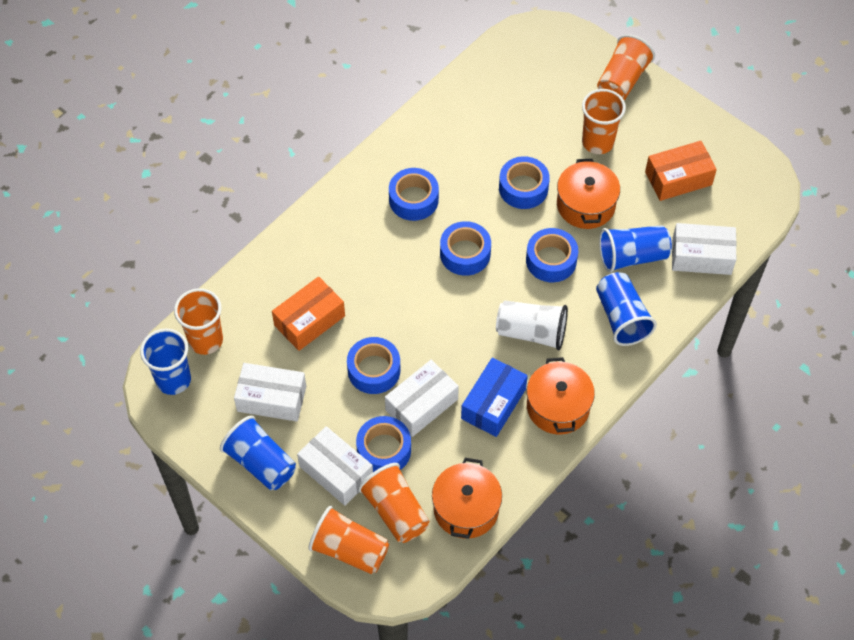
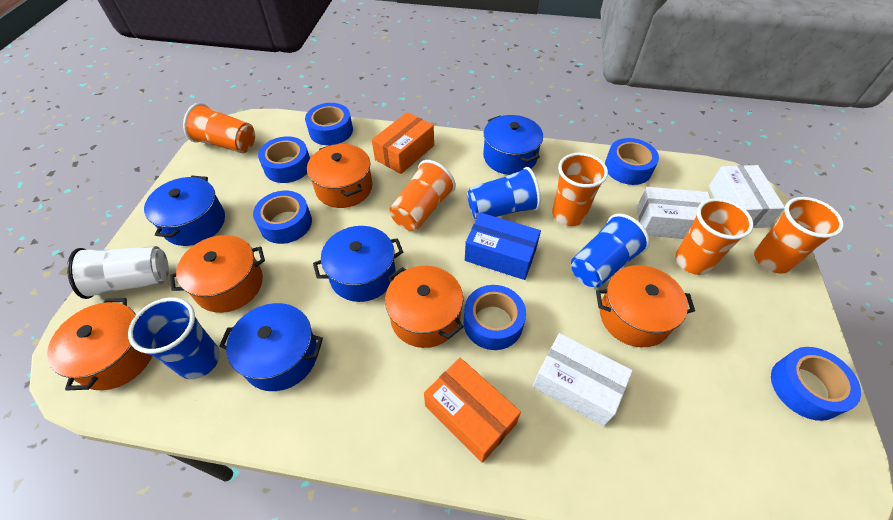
blue cup: 4 -> 3
blue pot: 0 -> 4
orange pot: 3 -> 5
white box: 4 -> 3

